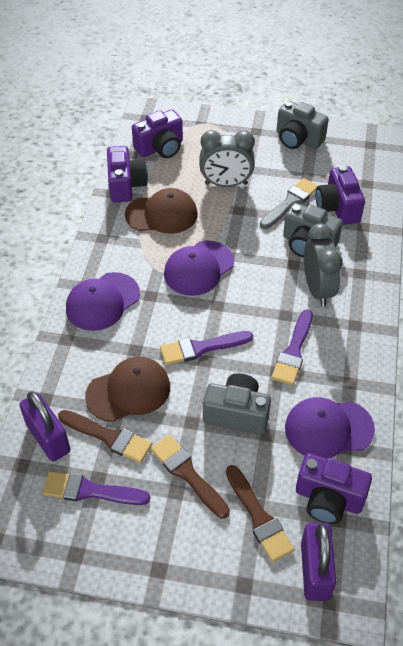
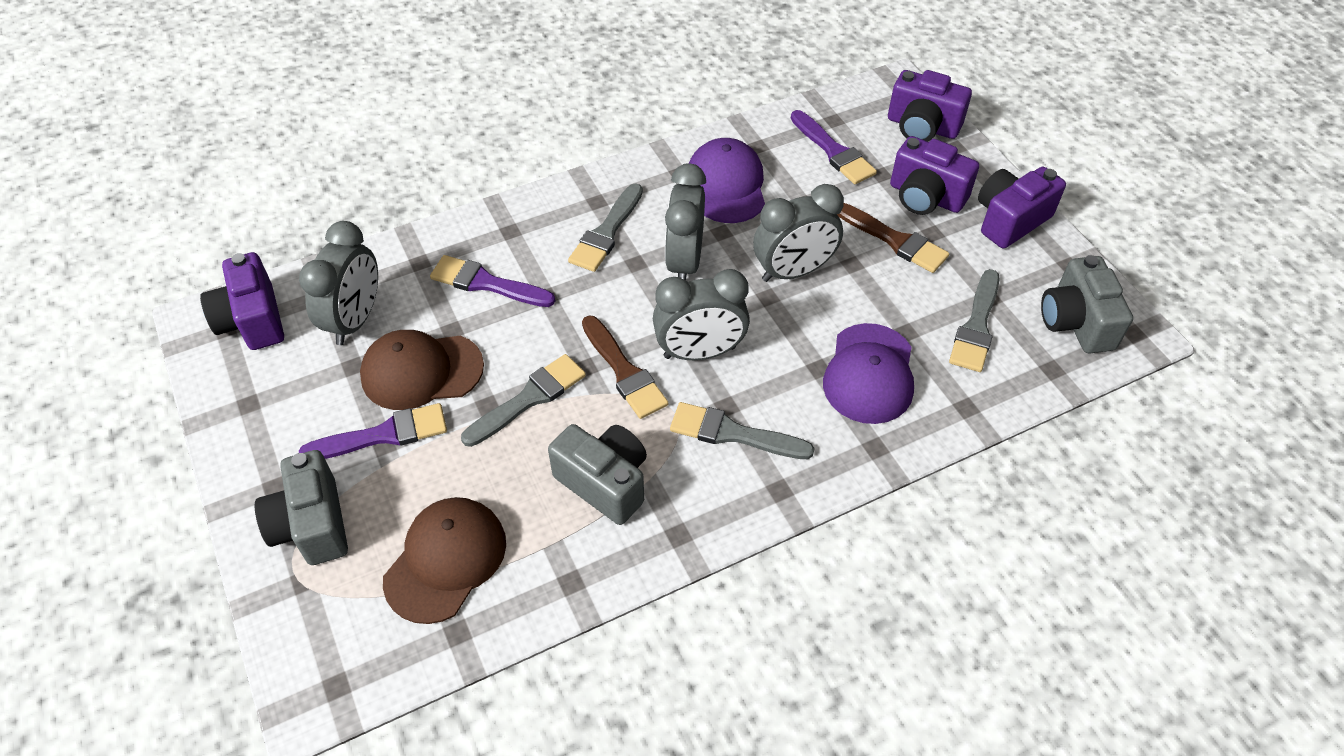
brown brush: 3 -> 2
grey brush: 1 -> 4
grey clock: 2 -> 4
purple cap: 3 -> 2
purple padlock: 2 -> 0

